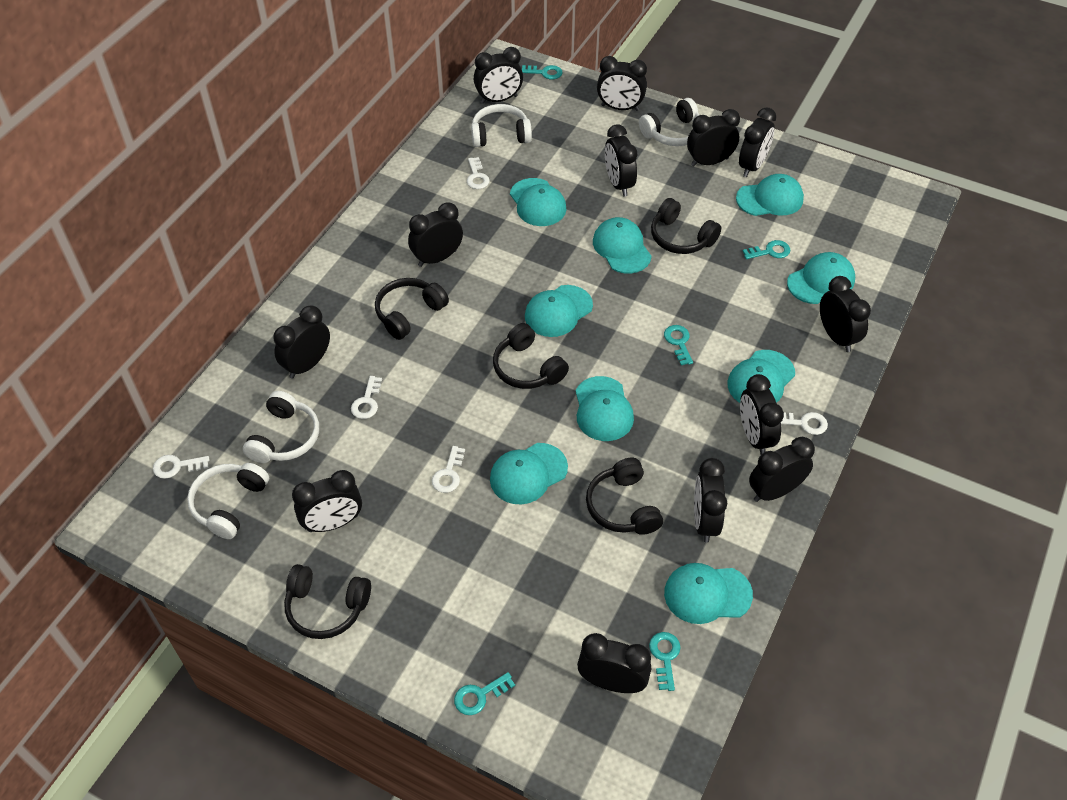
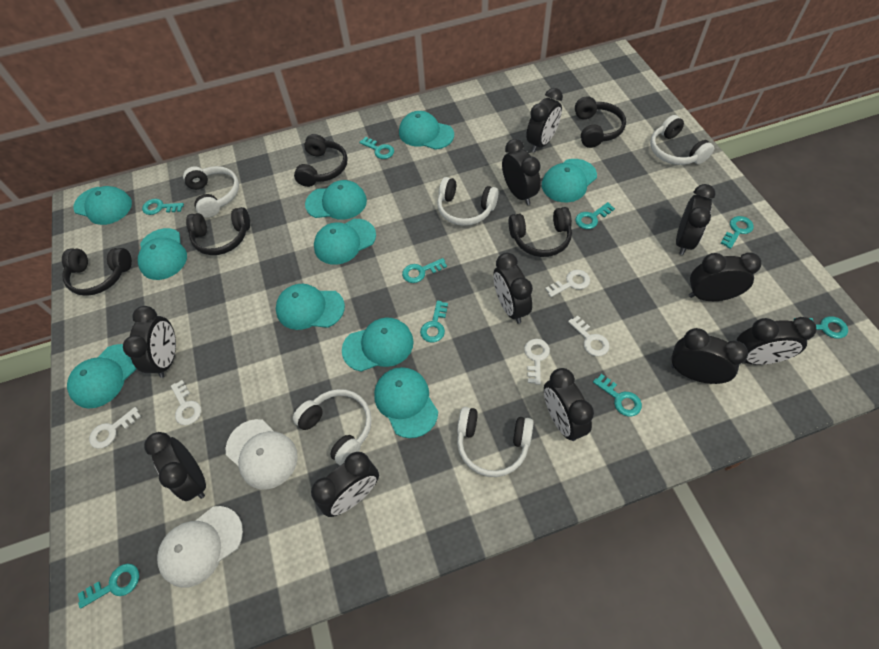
black clock: 13 -> 11
turquoise cap: 9 -> 10
turquoise key: 5 -> 9
white cap: 0 -> 2
white headphones: 4 -> 5

